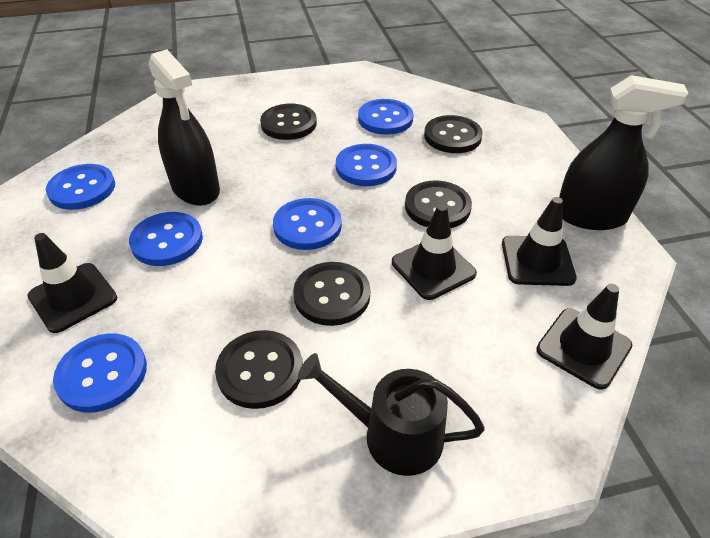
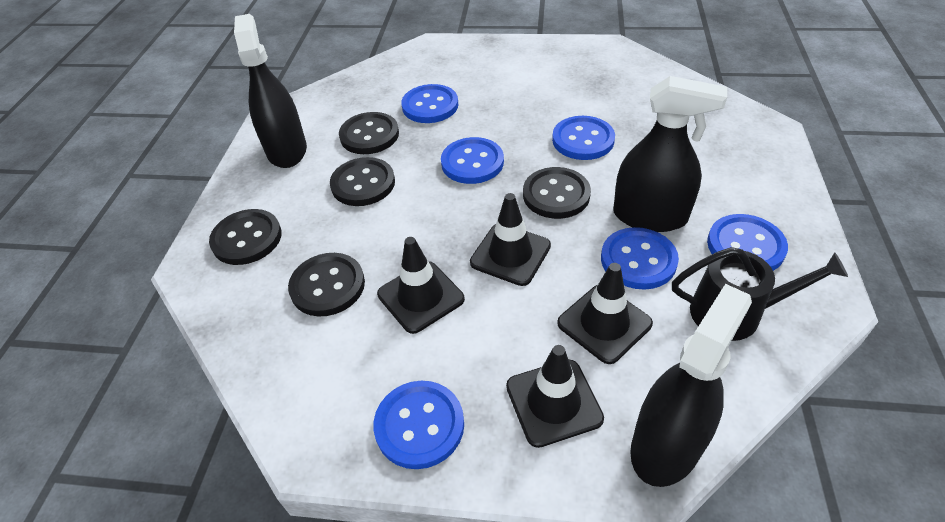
black spray bottle: 2 -> 3

